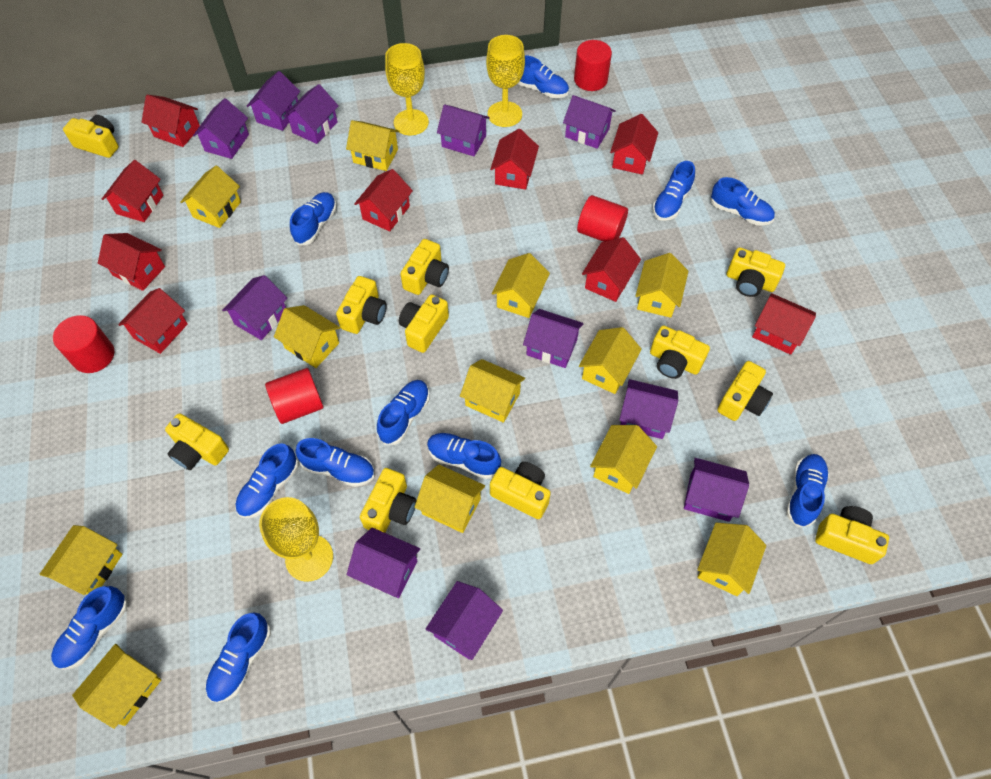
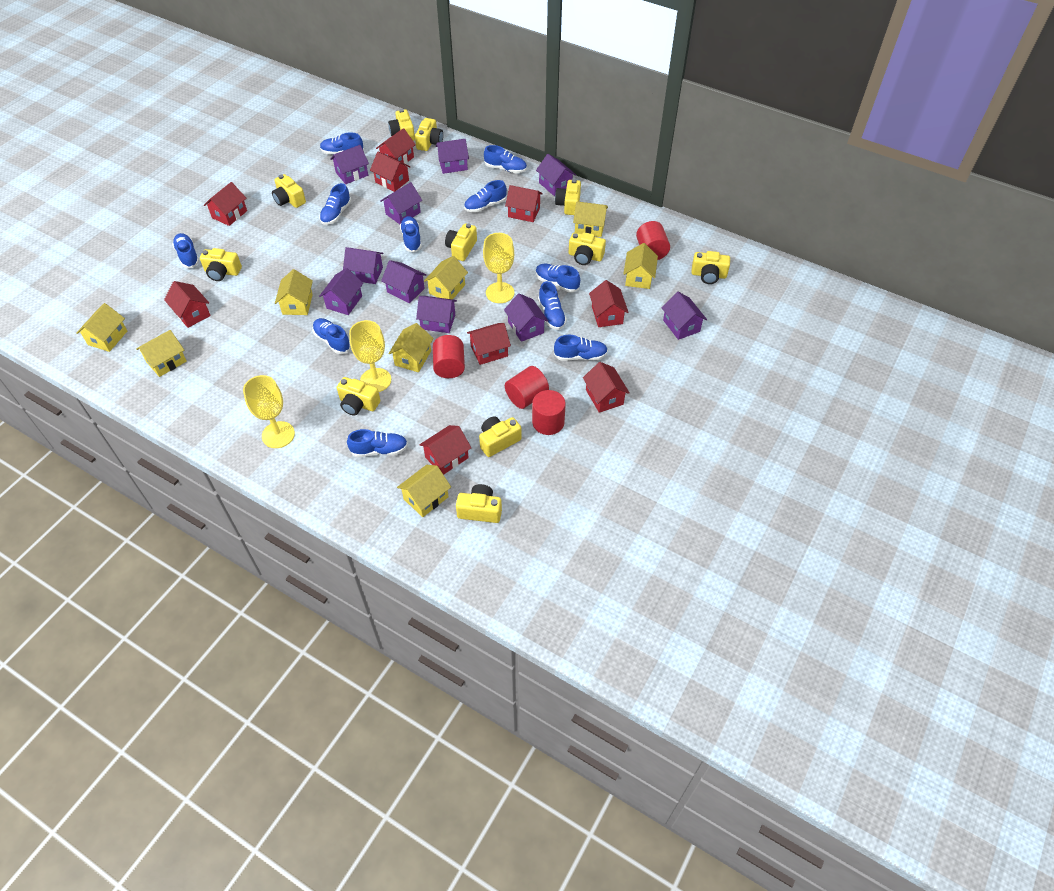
purple house: 11 -> 10
yellow house: 12 -> 8

